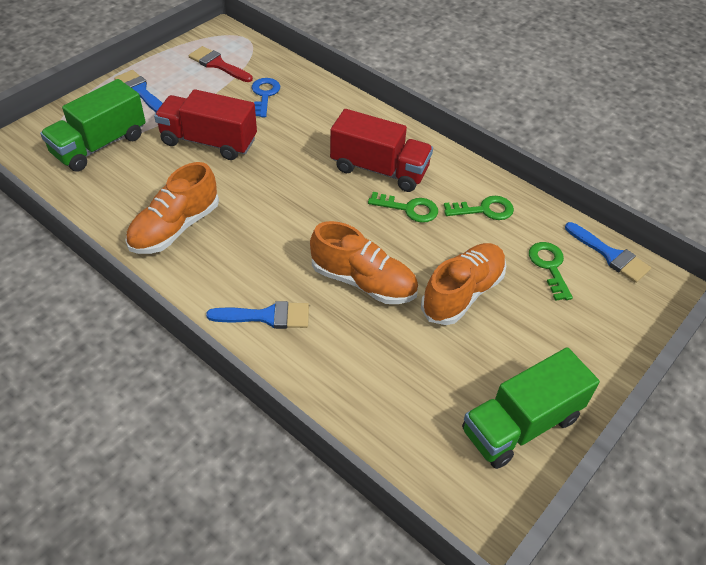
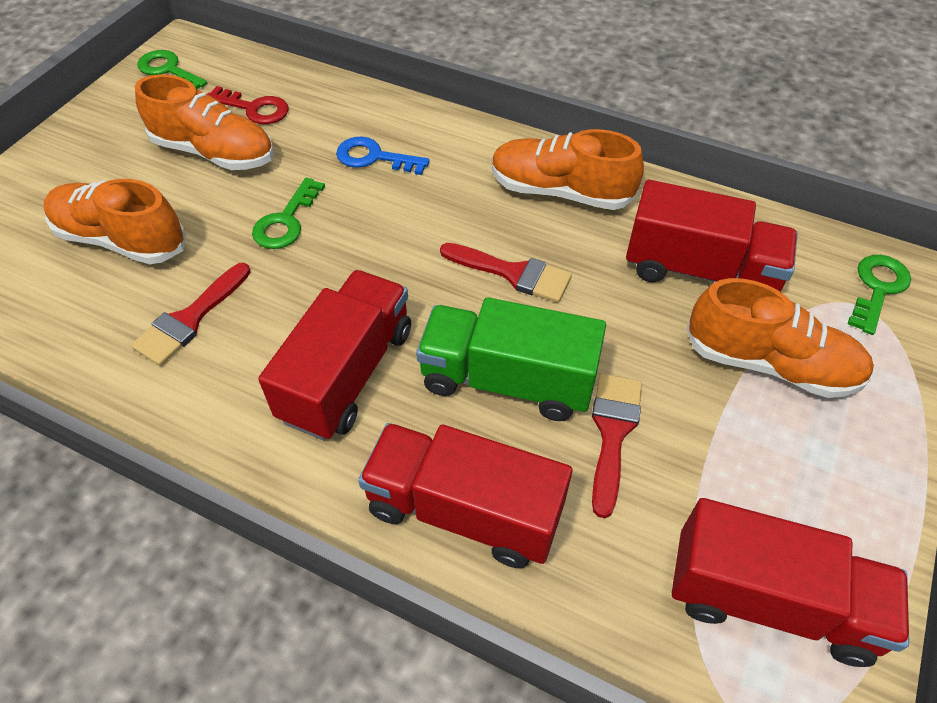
blue brush: 3 -> 0
green truck: 2 -> 1
orange shoe: 3 -> 4
red brush: 1 -> 3
red key: 0 -> 1
red truck: 2 -> 4

